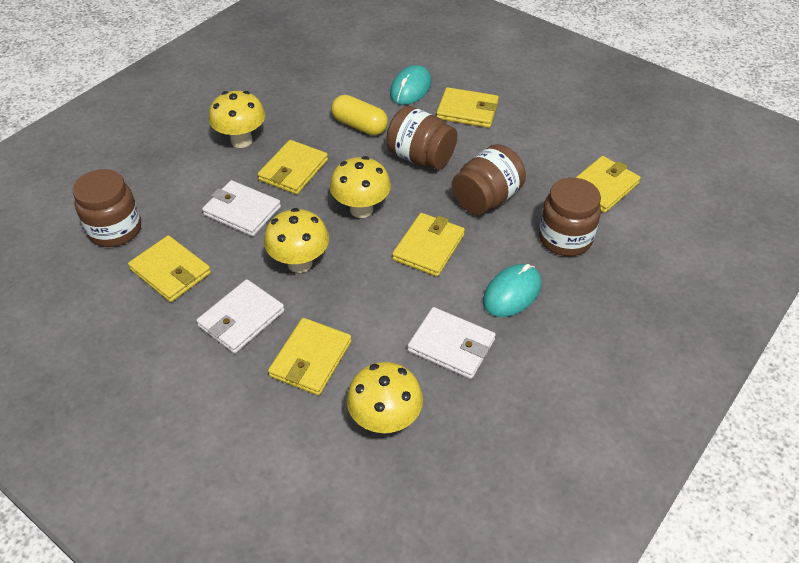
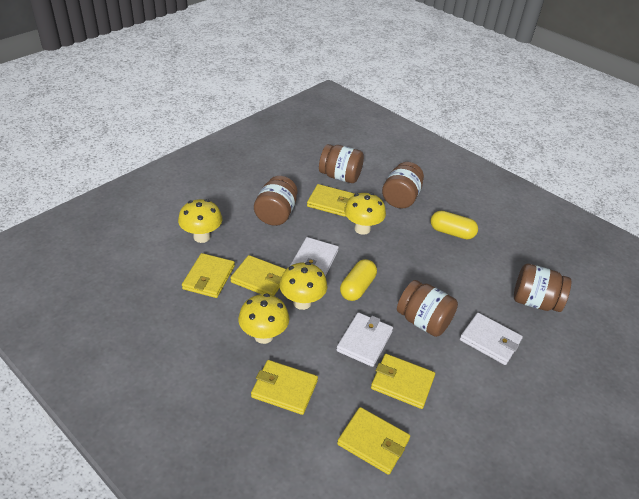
brown jar: 4 -> 5
turquoise mouse: 2 -> 0
yellow capsule: 1 -> 2

